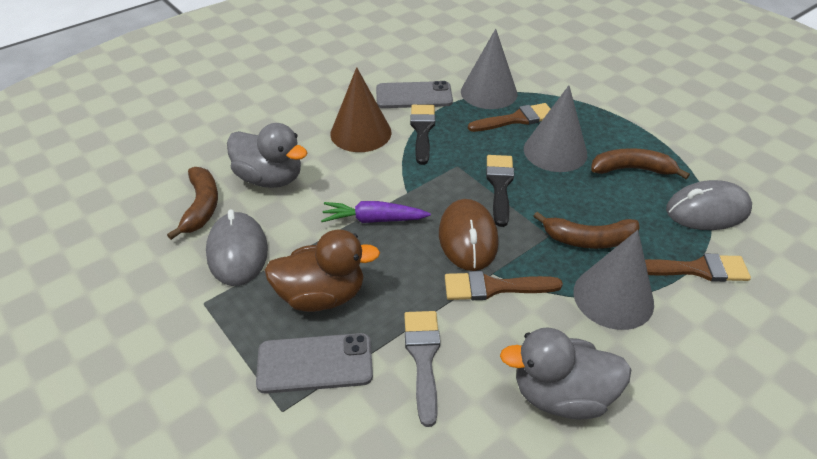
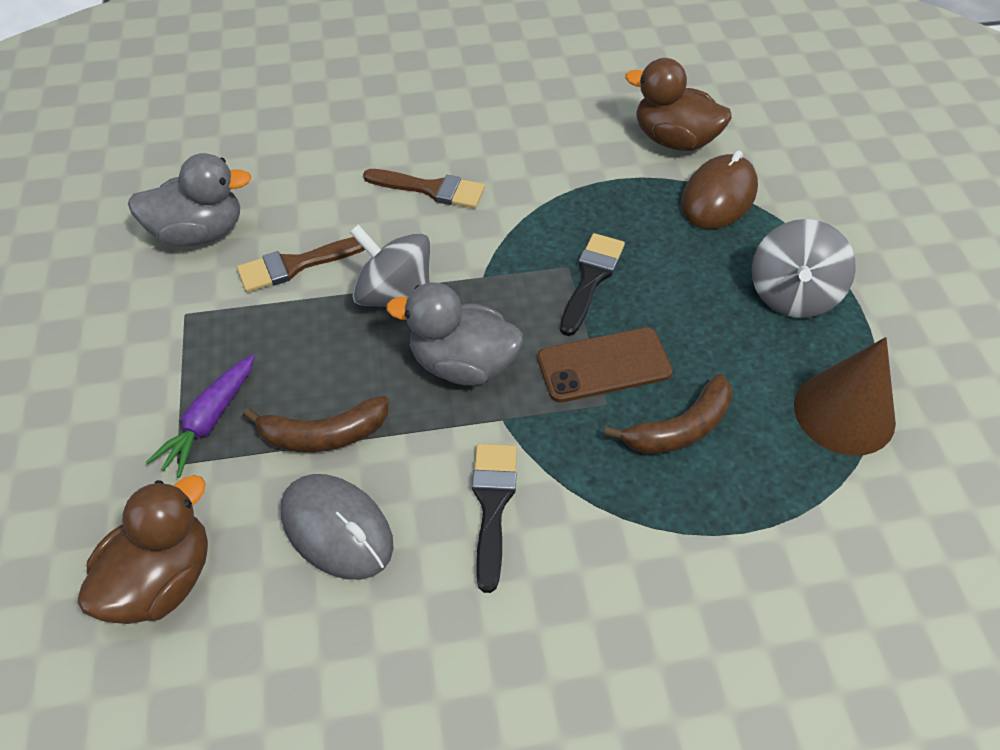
brown banana: 3 -> 2
brown brush: 3 -> 2
brown duck: 1 -> 2
brown phone: 0 -> 1
grey brush: 1 -> 0
grey cone: 3 -> 0
grey mouse: 2 -> 1
grey phone: 2 -> 0
grey spinning top: 0 -> 2

